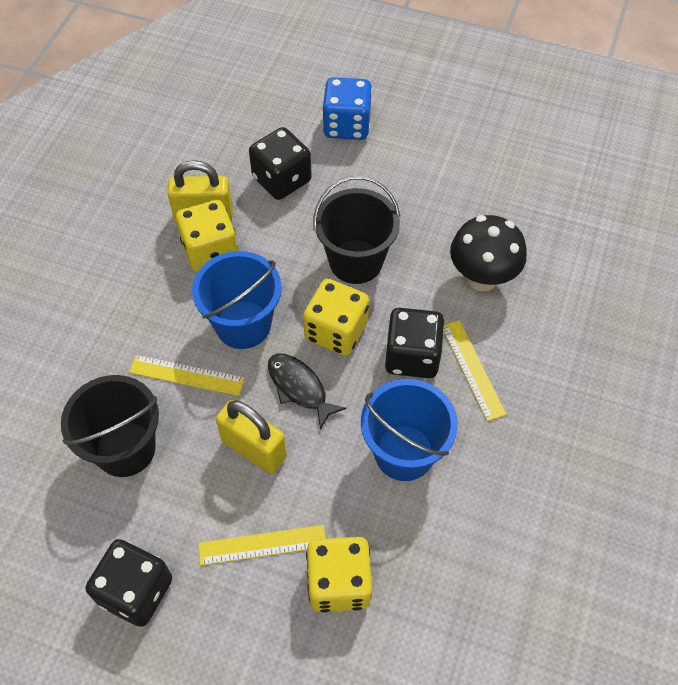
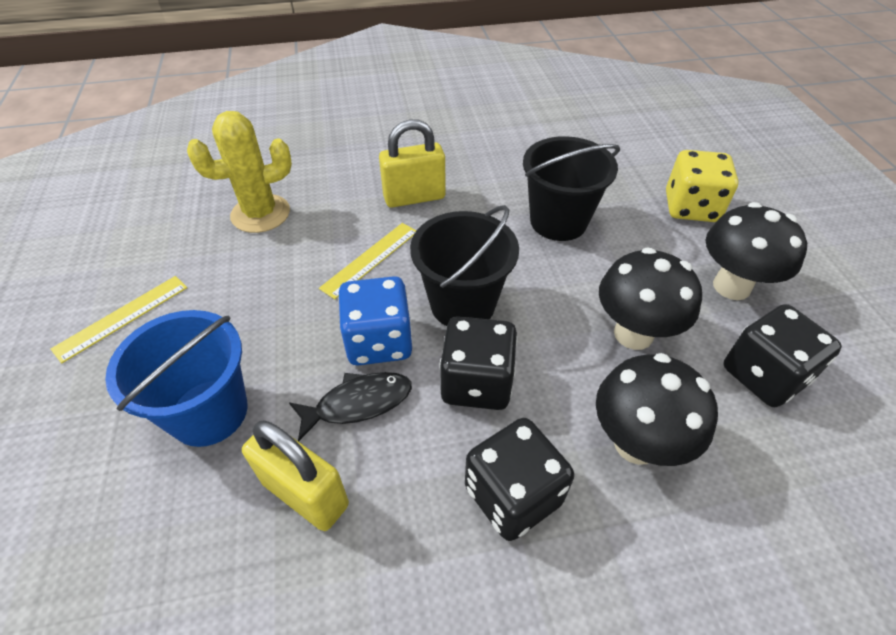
black mushroom: 1 -> 3
blue bucket: 2 -> 1
yellow cactus: 0 -> 1
yellow dice: 3 -> 1
yellow ruler: 3 -> 2

